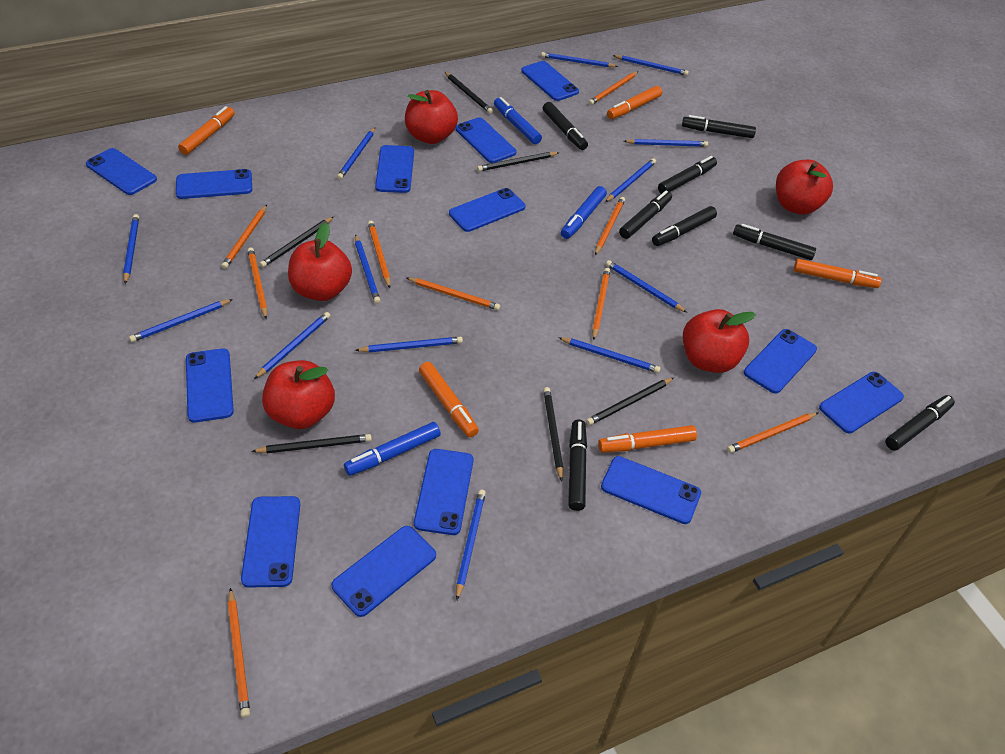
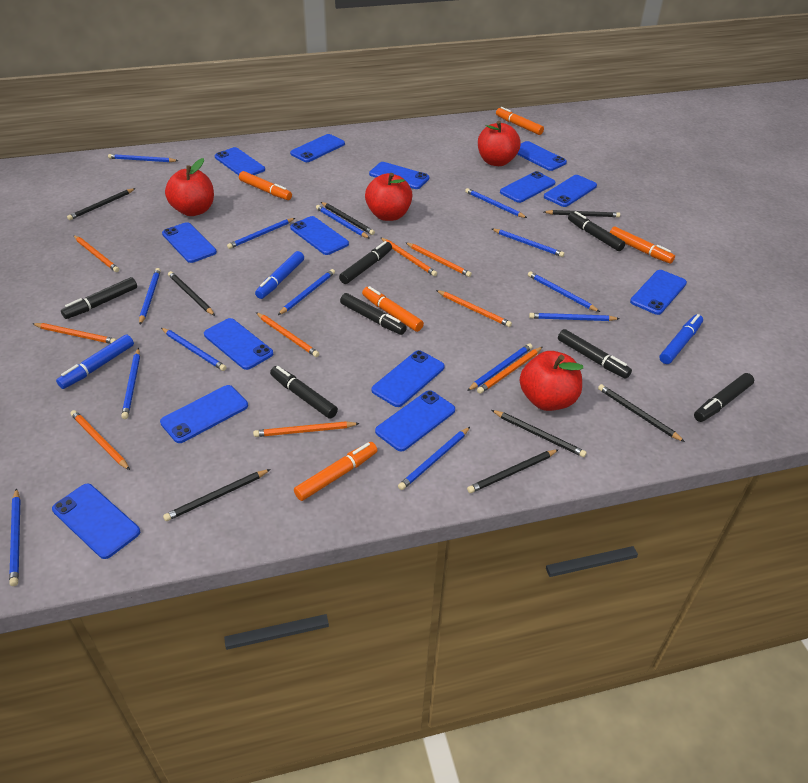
black marker: 8 -> 7
black pencil: 6 -> 8
blue pencil: 13 -> 14
blue phone: 13 -> 14
red apple: 5 -> 4

